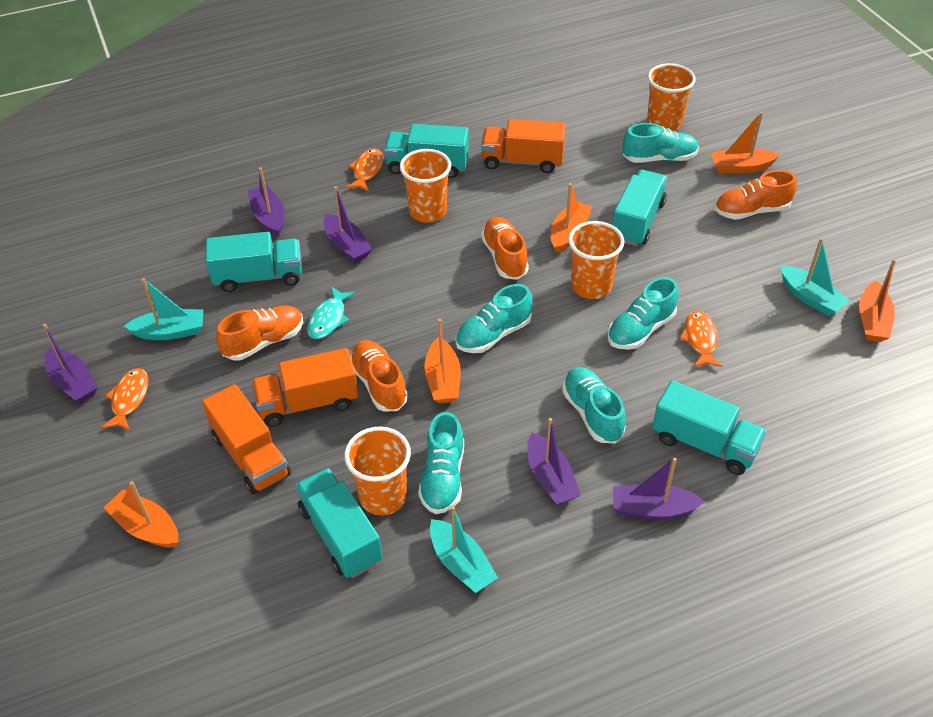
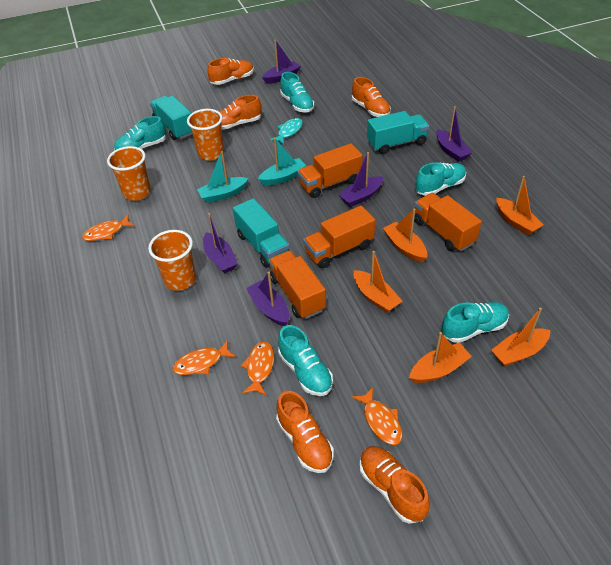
orange cup: 4 -> 3
orange fish: 3 -> 4
orange shoe: 4 -> 5
orange truck: 3 -> 4
turquoise boat: 3 -> 2
turquoise truck: 5 -> 3

